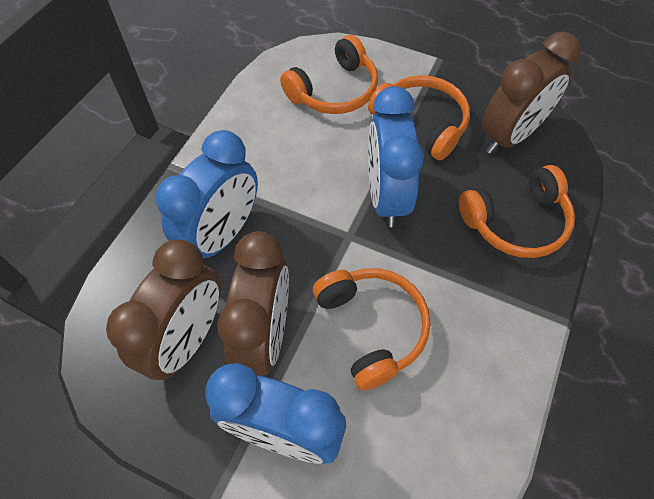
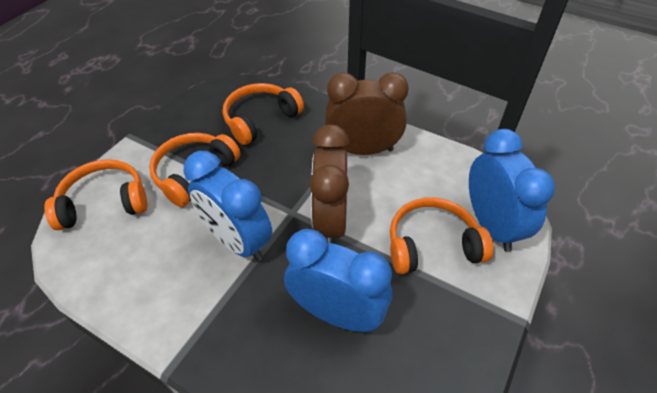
brown clock: 3 -> 2

